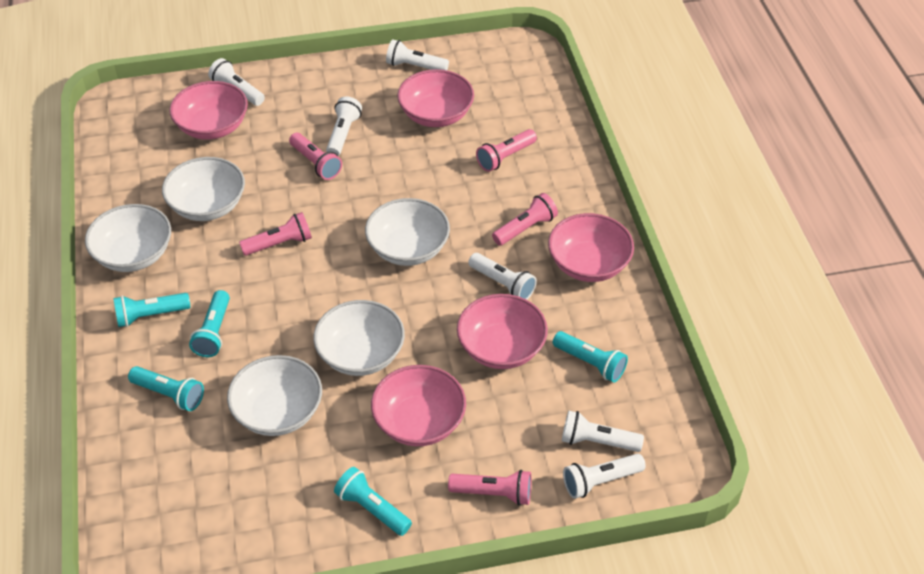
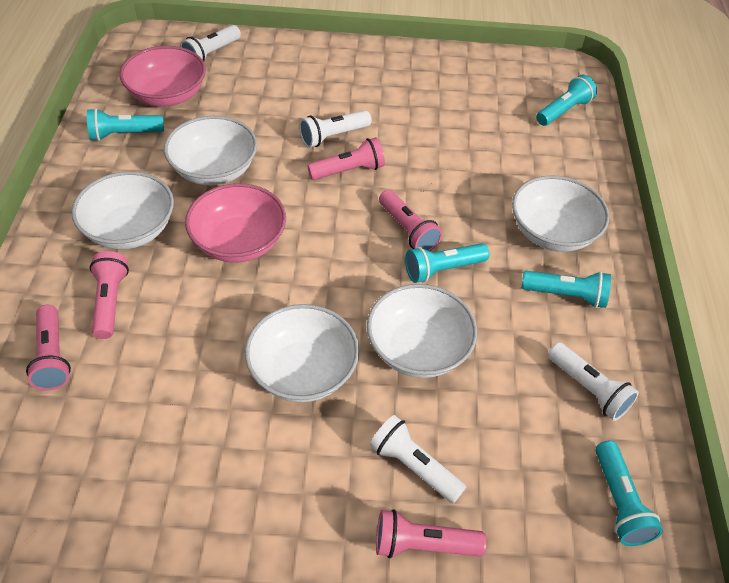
pink bowl: 5 -> 2
white flashlight: 6 -> 4

